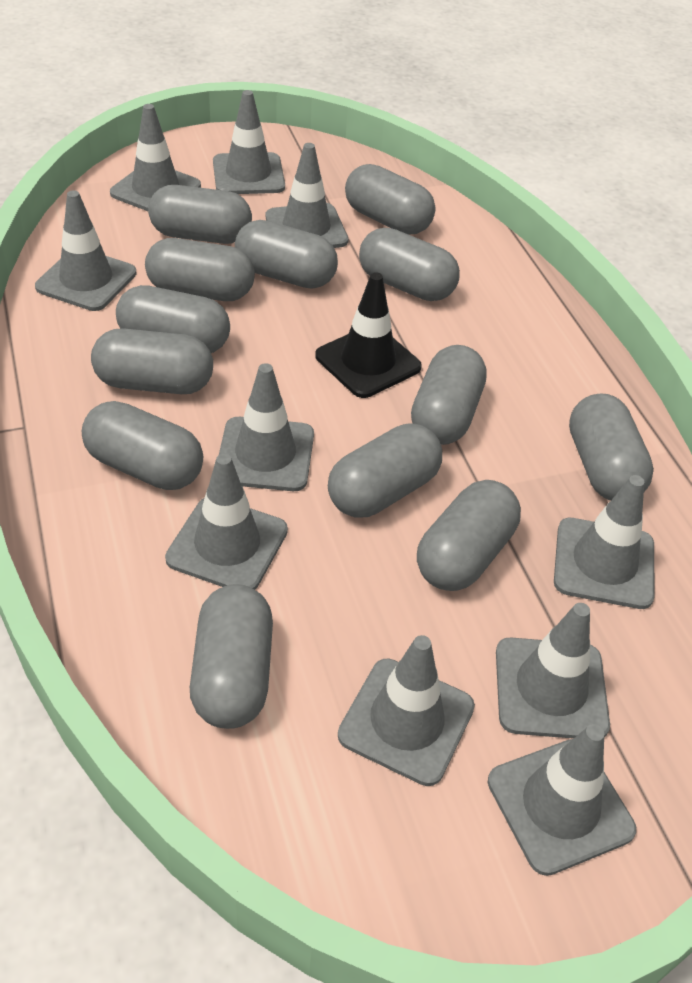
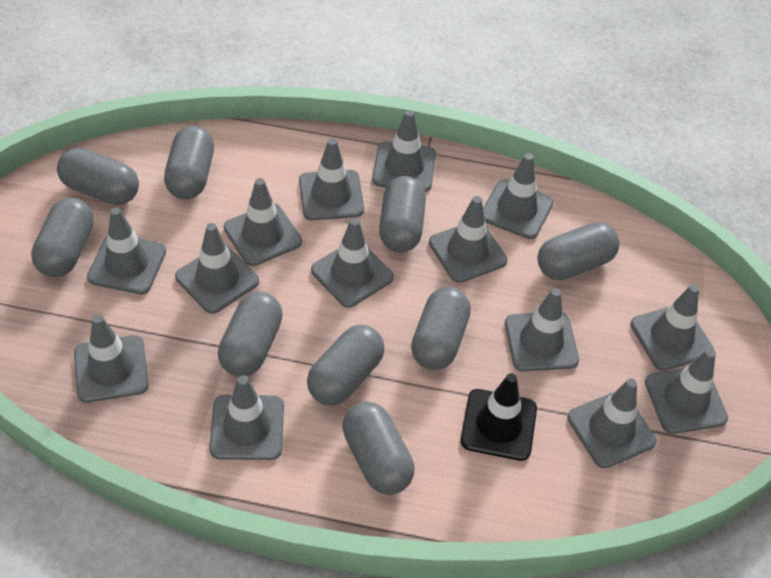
grey capsule: 13 -> 9
grey traffic cone: 10 -> 14

